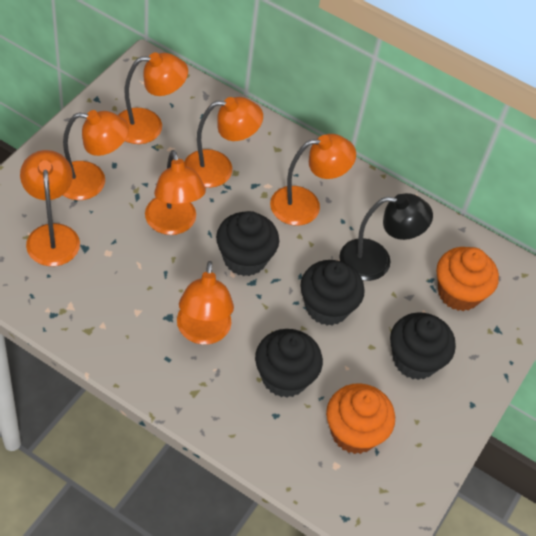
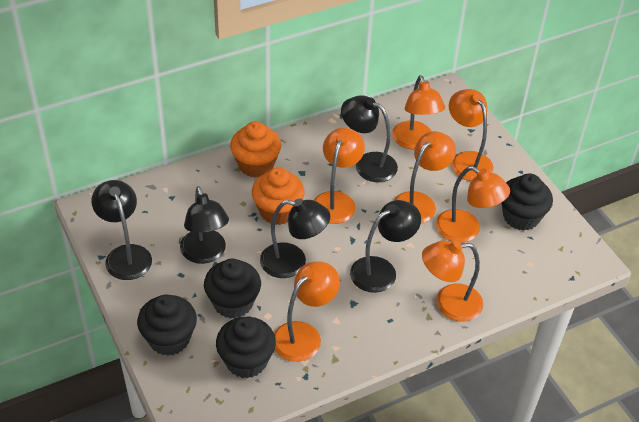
black lamp: 1 -> 5

